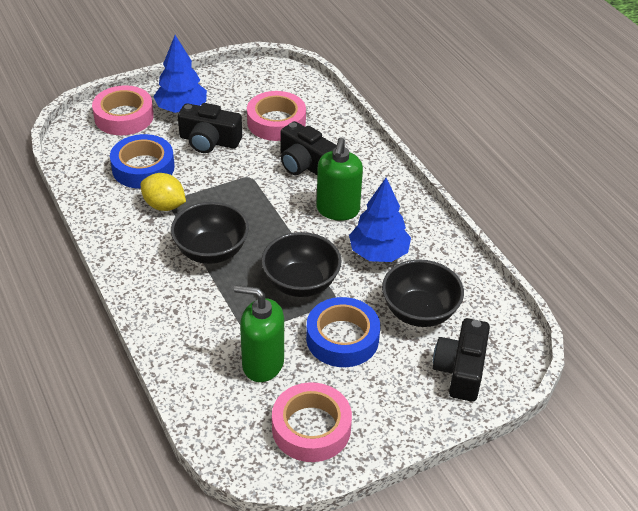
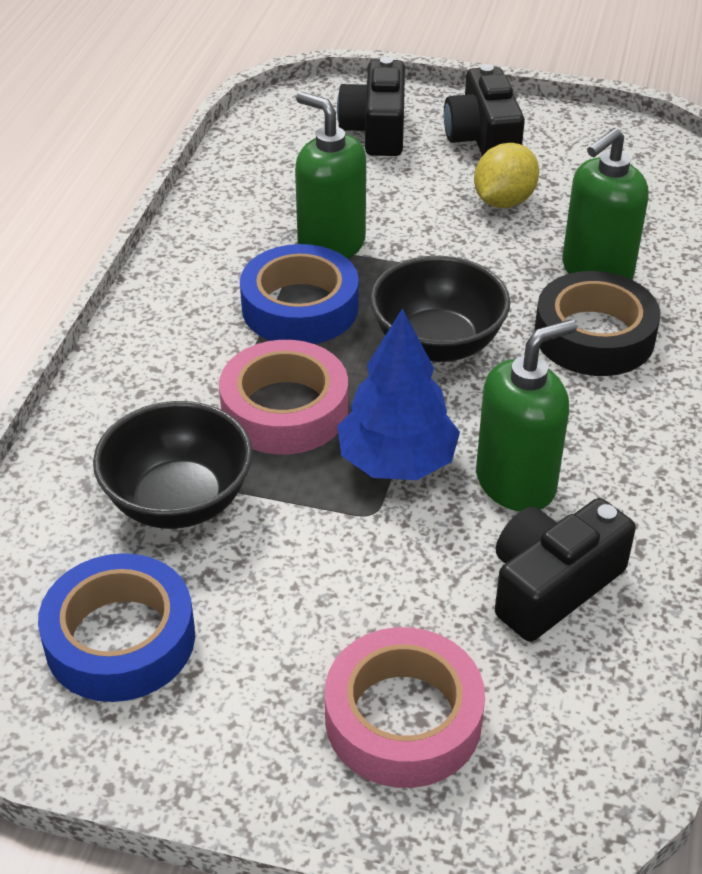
black bowl: 3 -> 2
black tape: 0 -> 1
blue tree: 2 -> 1
green soap dispenser: 2 -> 3
pink tape: 3 -> 2

